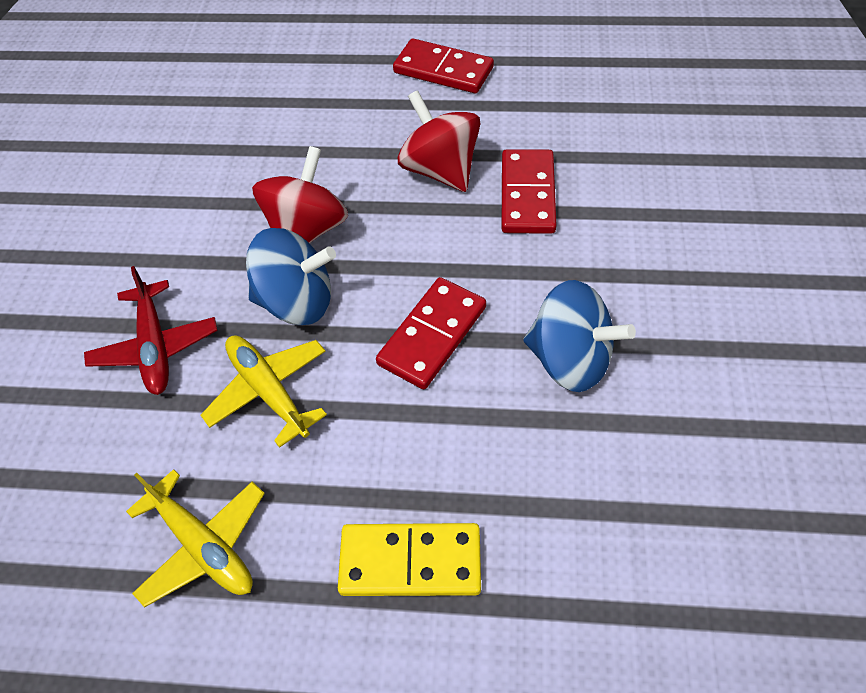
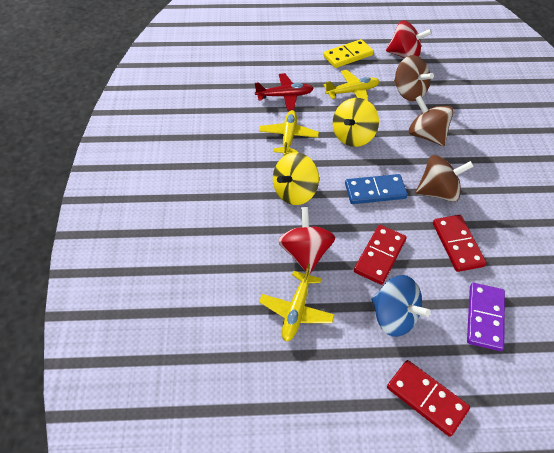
blue domino: 0 -> 1
blue spinning top: 2 -> 1
brown spinning top: 0 -> 3
purple domino: 0 -> 1
yellow plane: 2 -> 3
yellow spinning top: 0 -> 2

